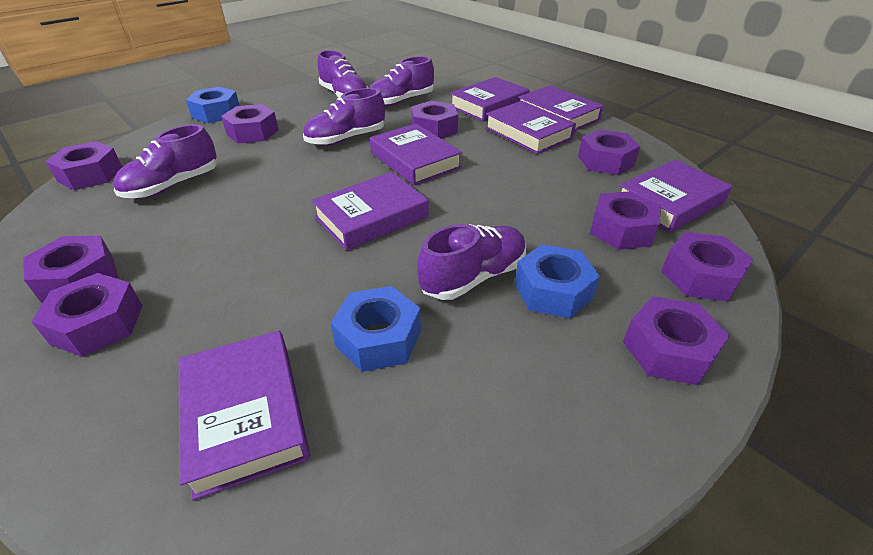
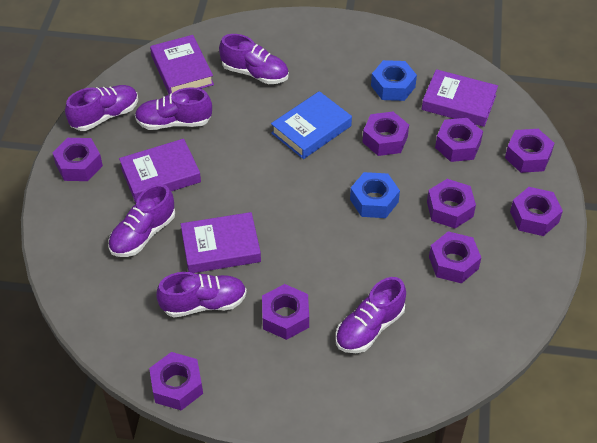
blue book: 0 -> 1
blue nut: 3 -> 2
purple book: 7 -> 4
purple shoe: 5 -> 6

